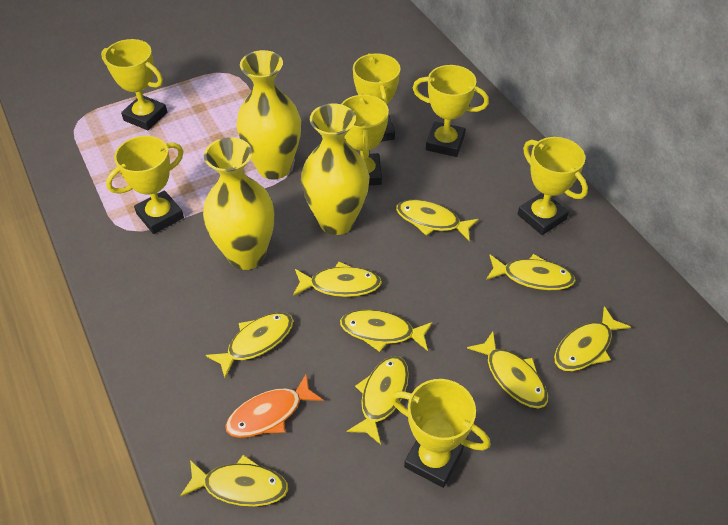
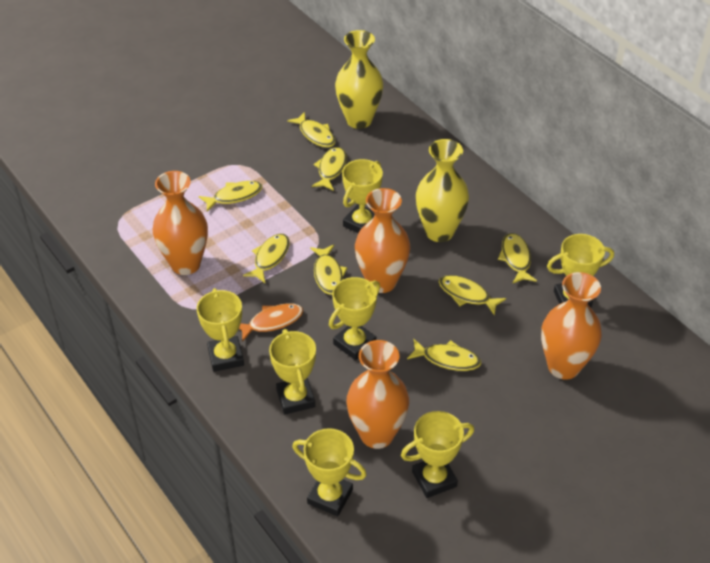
orange vase: 0 -> 4
yellow fish: 9 -> 8
yellow vase: 3 -> 2

